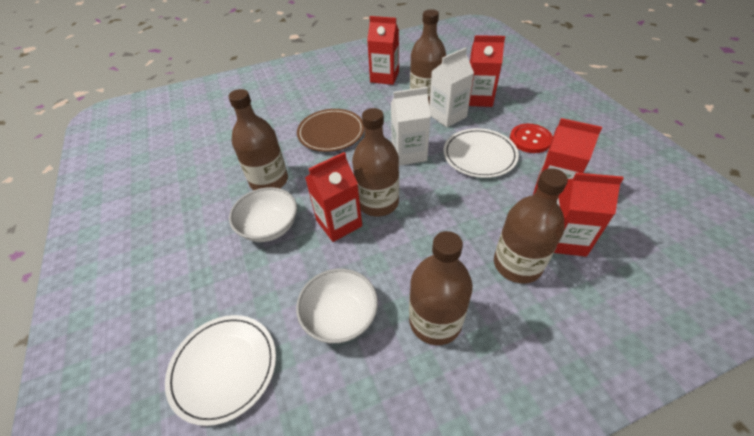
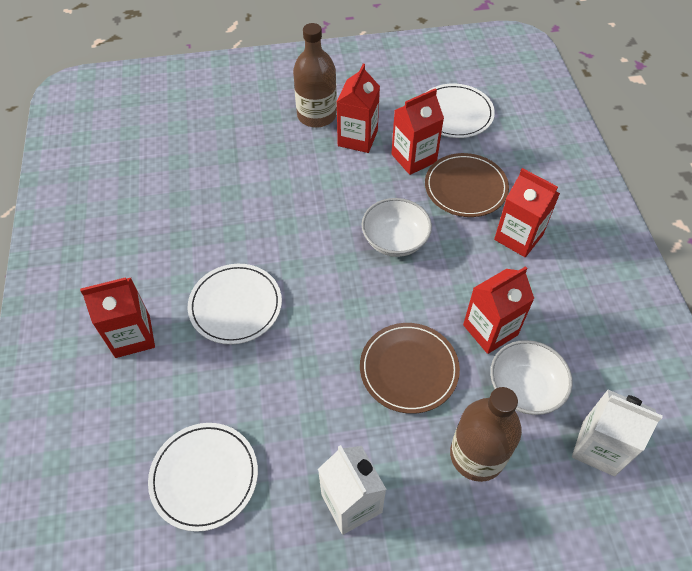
brown bottle: 5 -> 2
brown plate: 1 -> 2
red button: 1 -> 0
white plate: 2 -> 3

